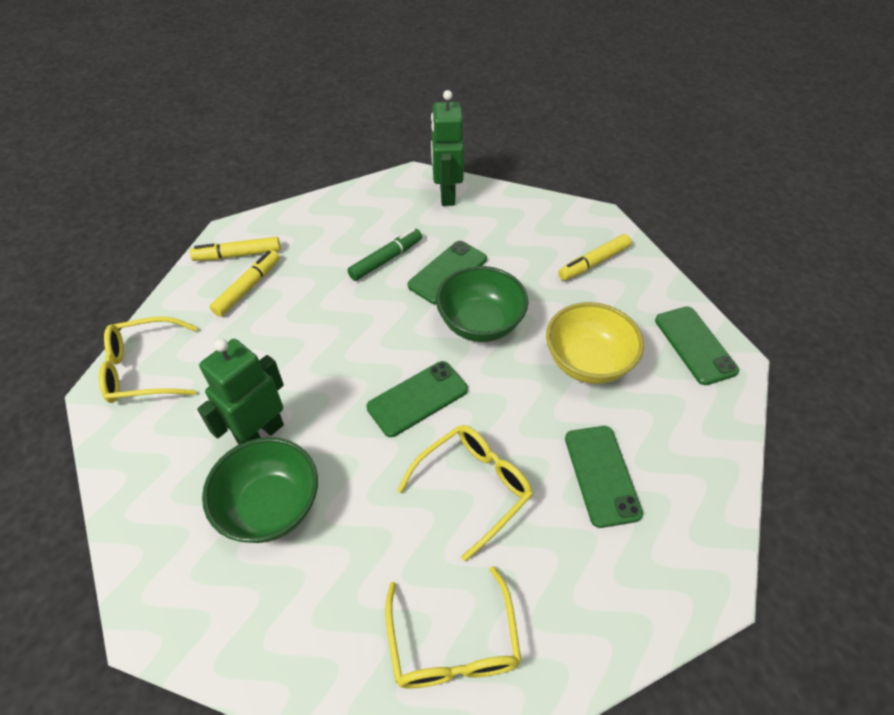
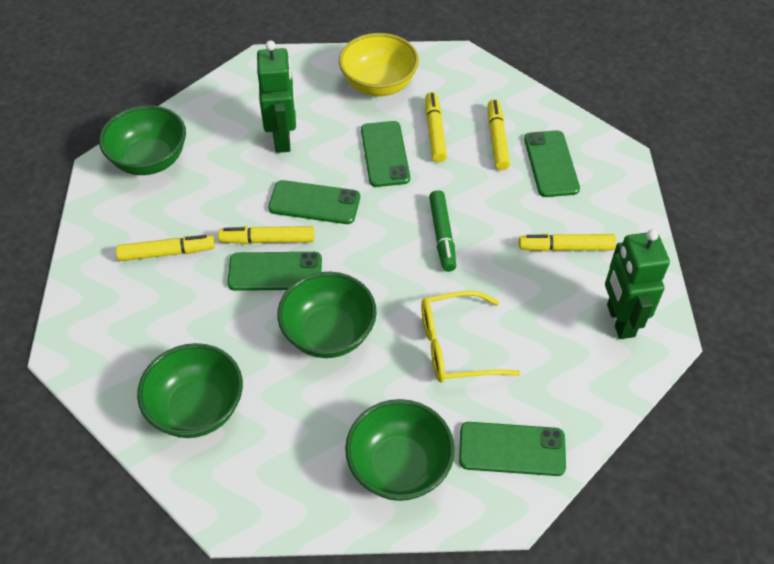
green bowl: 2 -> 4
green phone: 4 -> 5
yellow glasses: 3 -> 1
yellow marker: 3 -> 5

